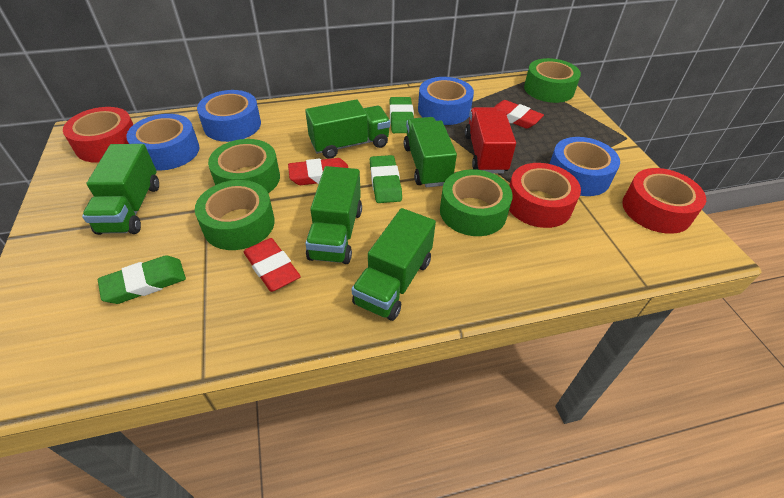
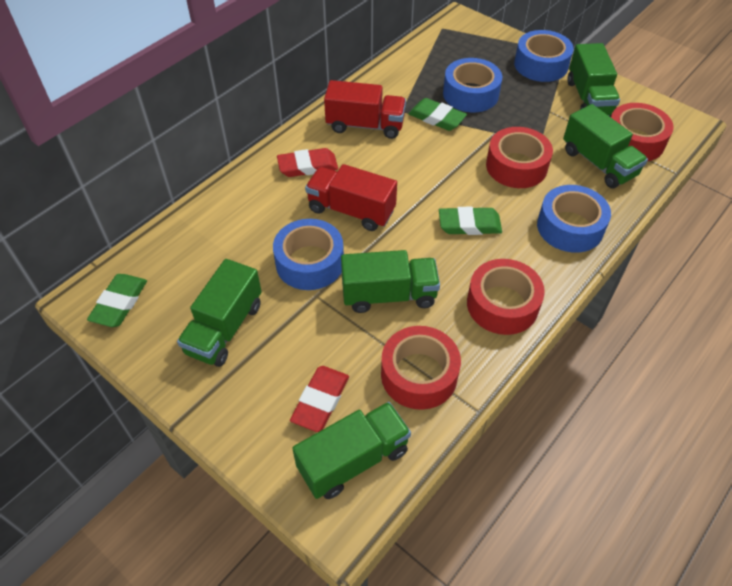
green tape: 4 -> 0
red eraser: 3 -> 2
red tape: 3 -> 4
red truck: 1 -> 2

